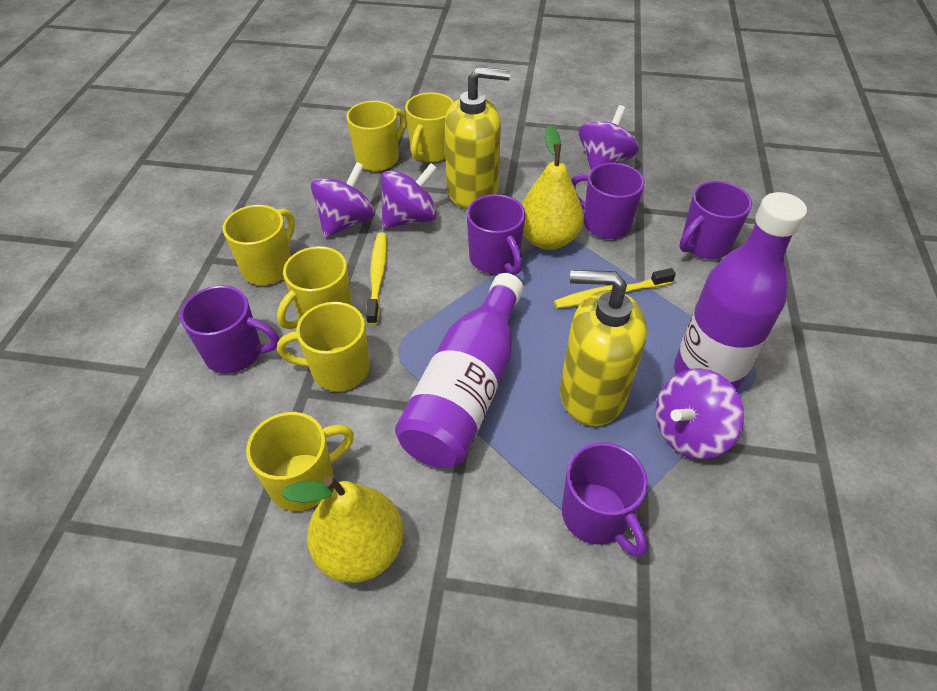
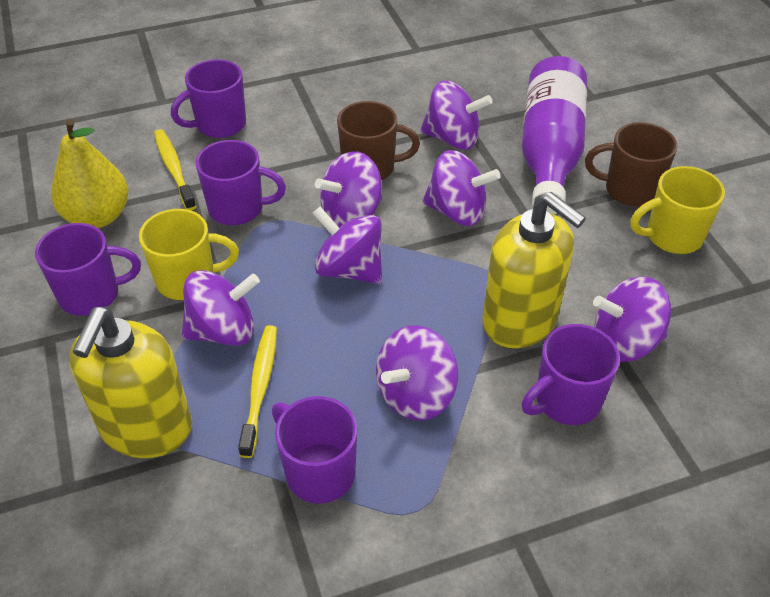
brown mug: 0 -> 2
purple bottle: 2 -> 1
purple spinning top: 4 -> 7
yellow mug: 6 -> 2
yellow pear: 2 -> 1

